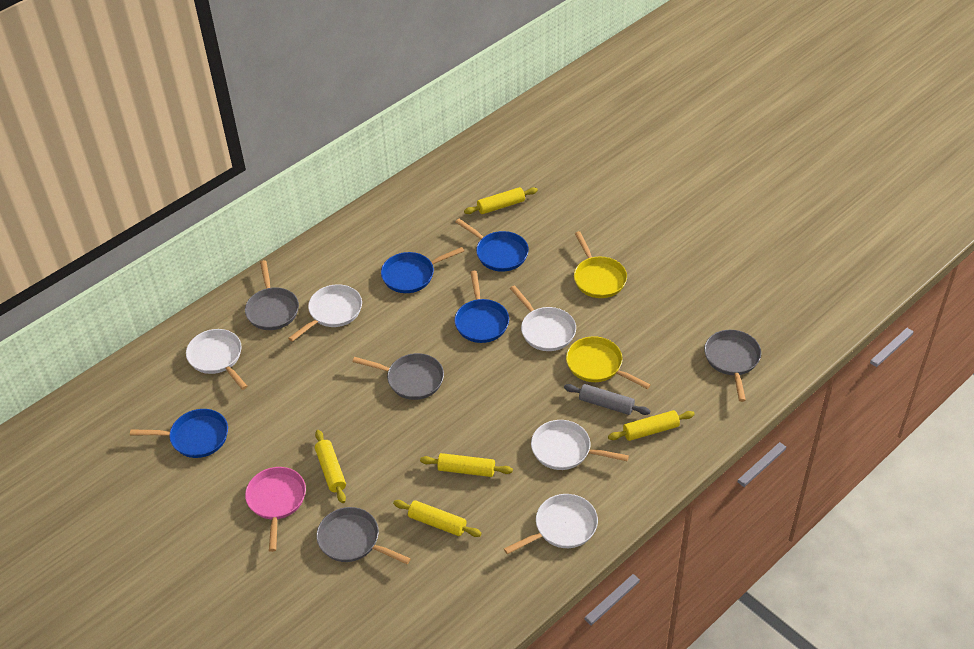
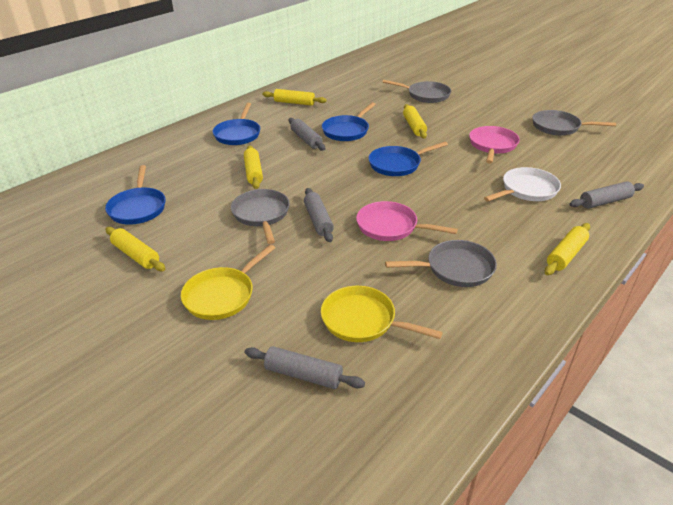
grey rolling pin: 1 -> 4
pink pan: 1 -> 2
white pan: 5 -> 1

